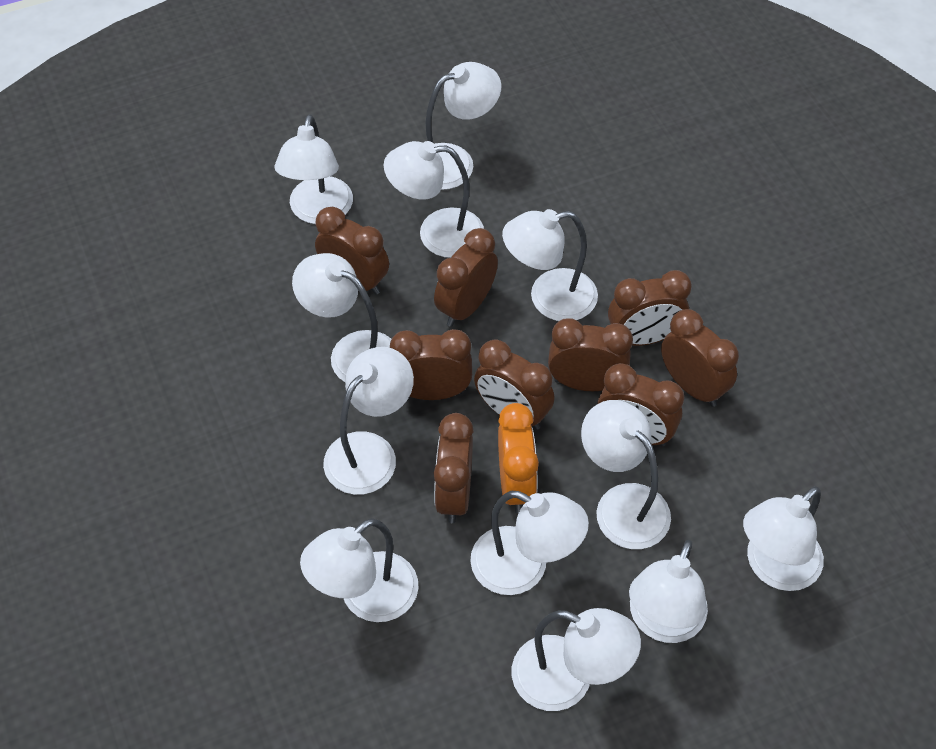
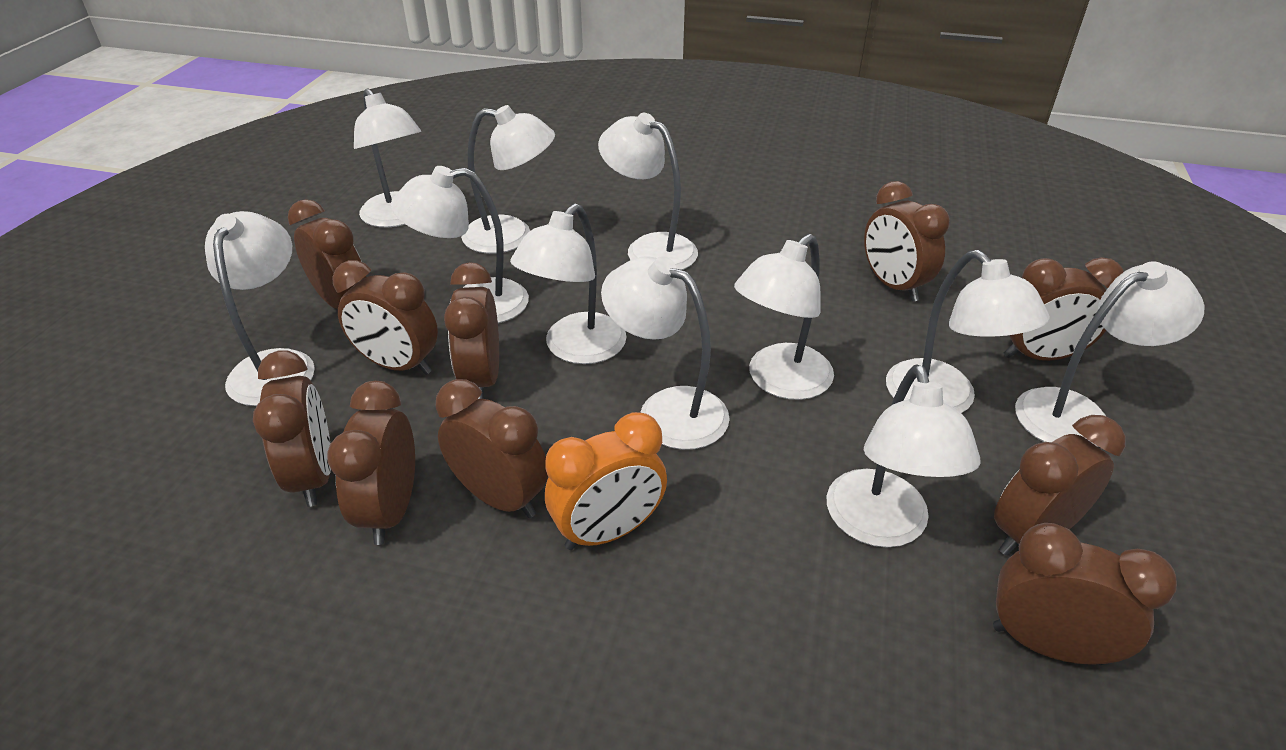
brown clock: 9 -> 10
white lamp: 12 -> 11

